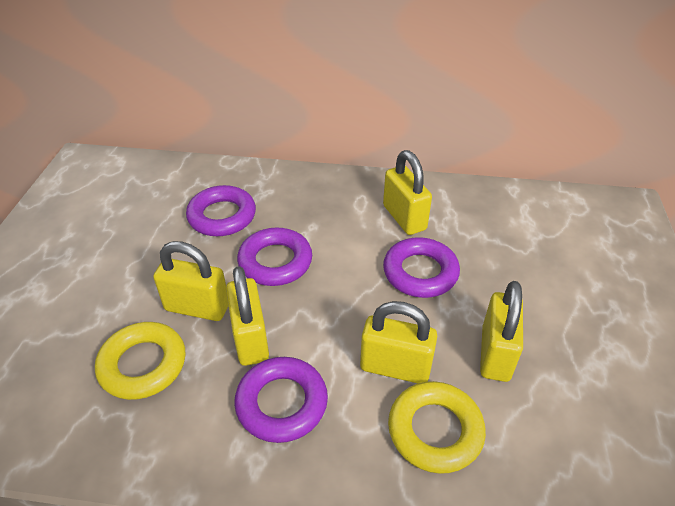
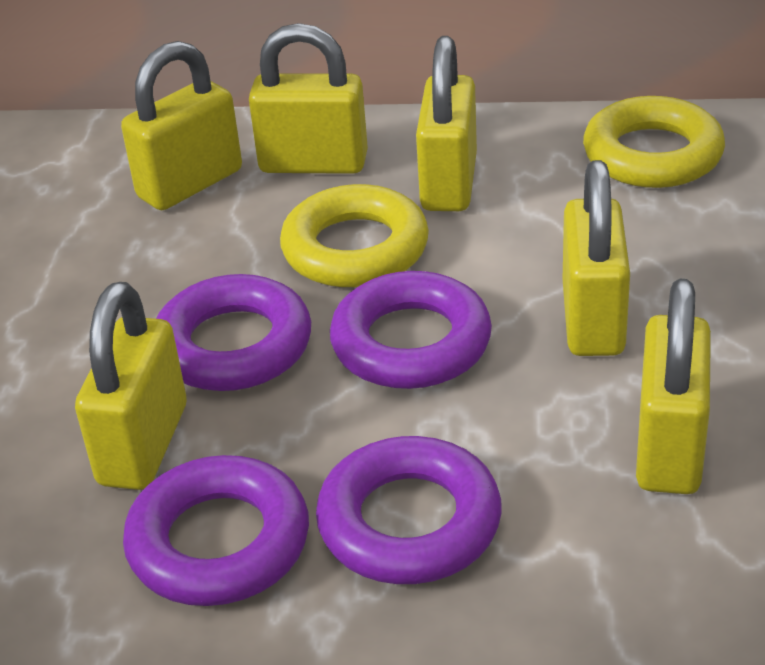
yellow padlock: 5 -> 6

